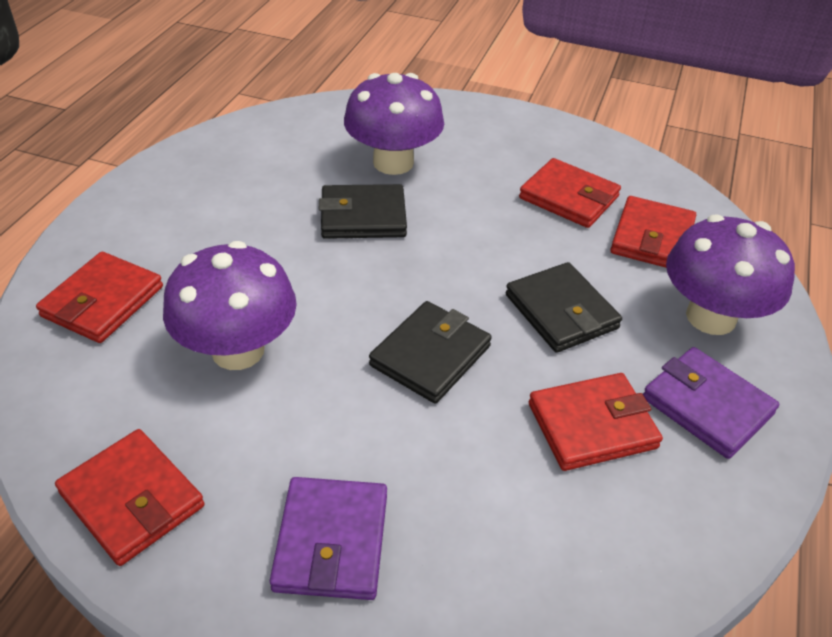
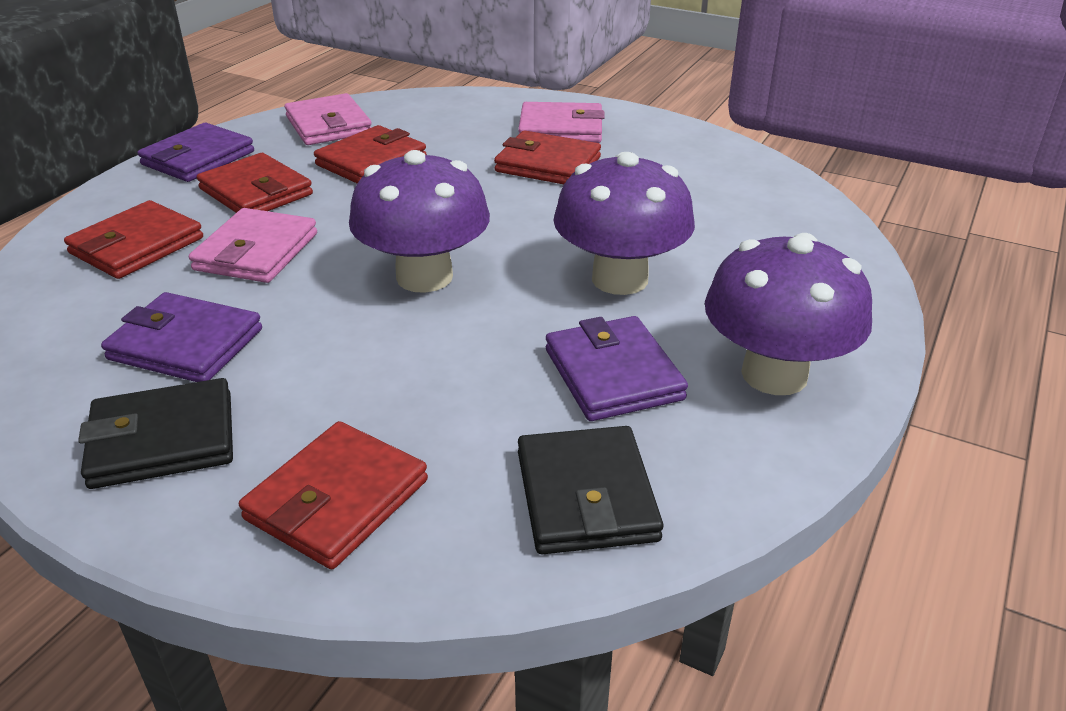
black wallet: 3 -> 2
pink wallet: 0 -> 3
purple wallet: 2 -> 3

